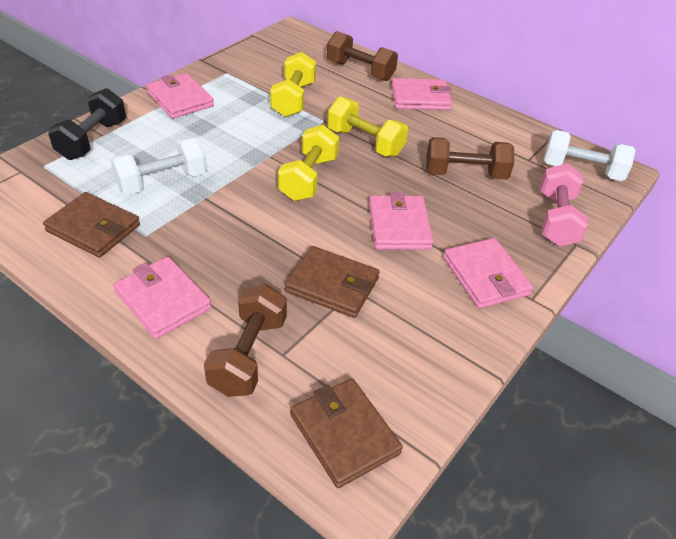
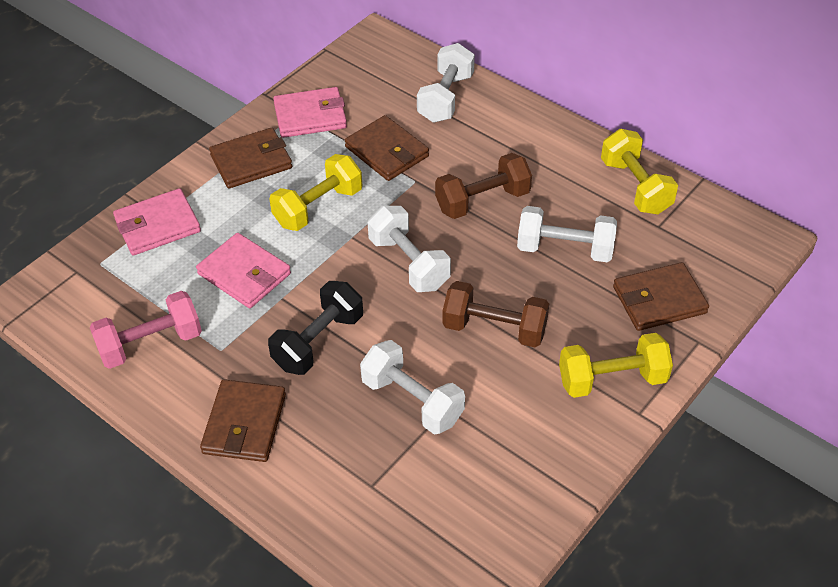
brown dumbbell: 3 -> 2
brown wallet: 3 -> 4
pink wallet: 5 -> 3
white dumbbell: 2 -> 4

